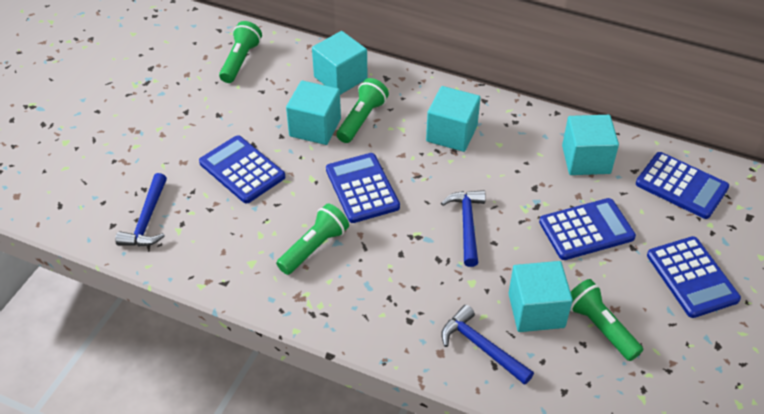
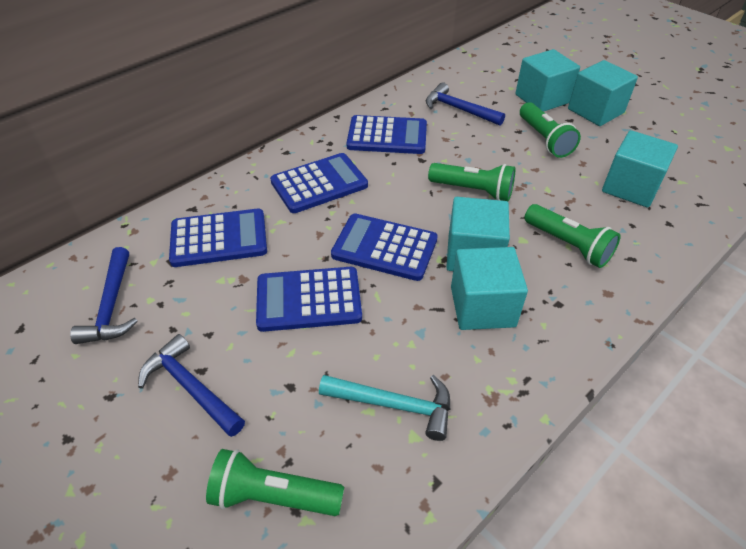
turquoise hammer: 0 -> 1

